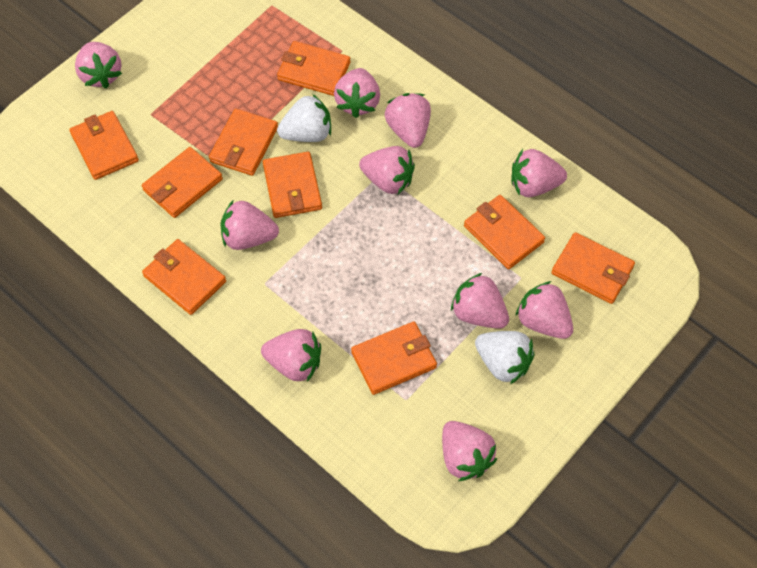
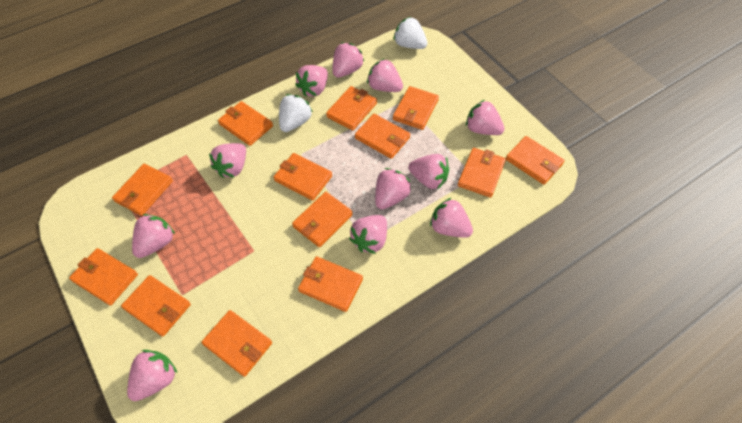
orange wallet: 9 -> 13
pink strawberry: 10 -> 11

